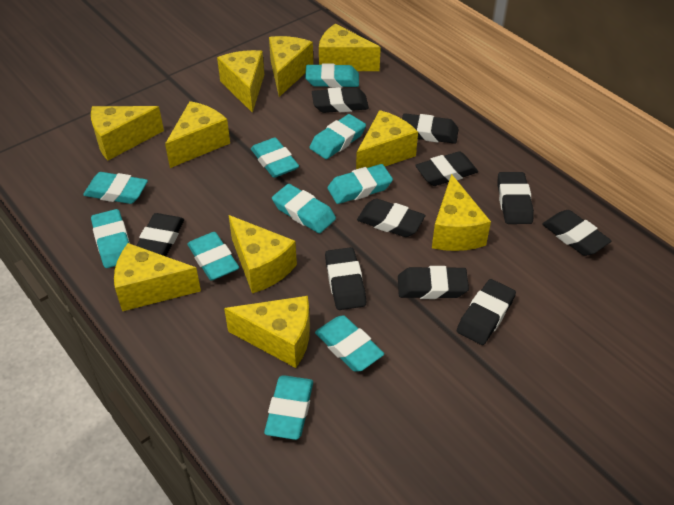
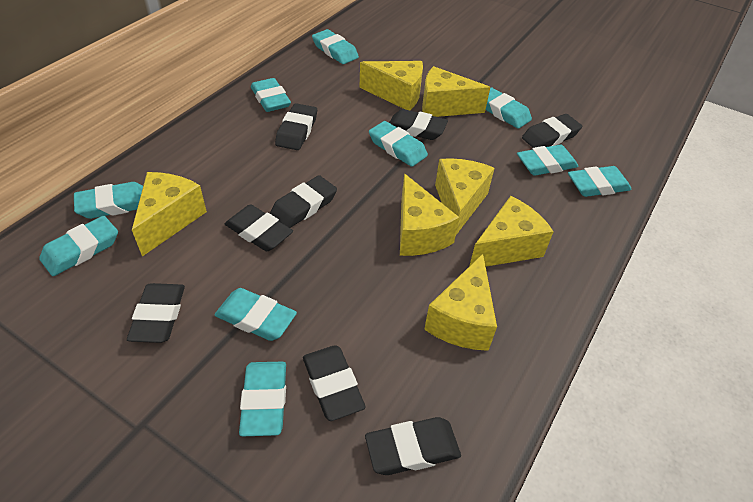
black eraser: 10 -> 8
yellow cheese: 10 -> 7

